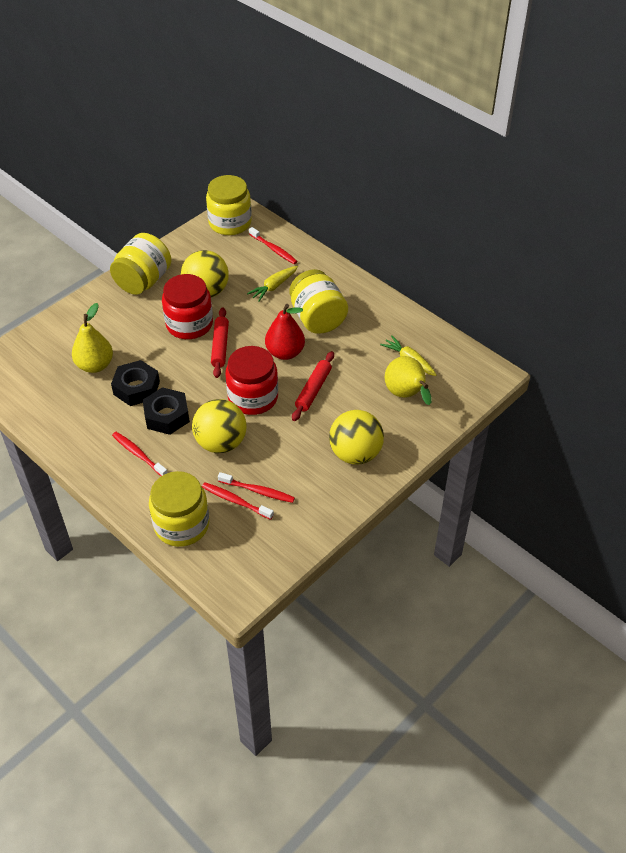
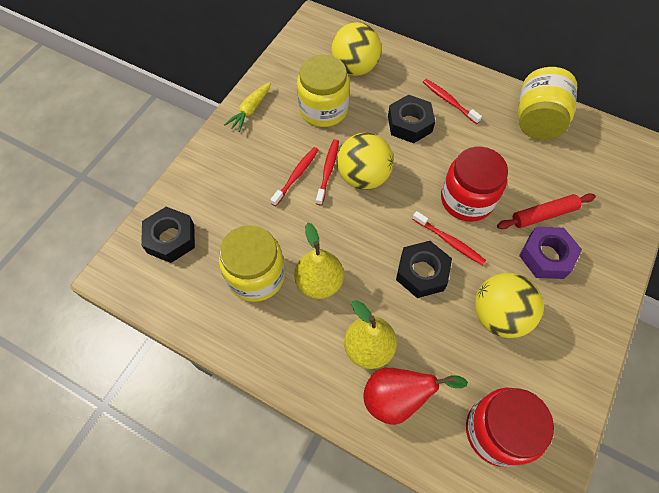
black nut: 2 -> 3
purple nut: 0 -> 1
red rolling pin: 2 -> 1
yellow carrot: 2 -> 1
yellow jar: 4 -> 3

